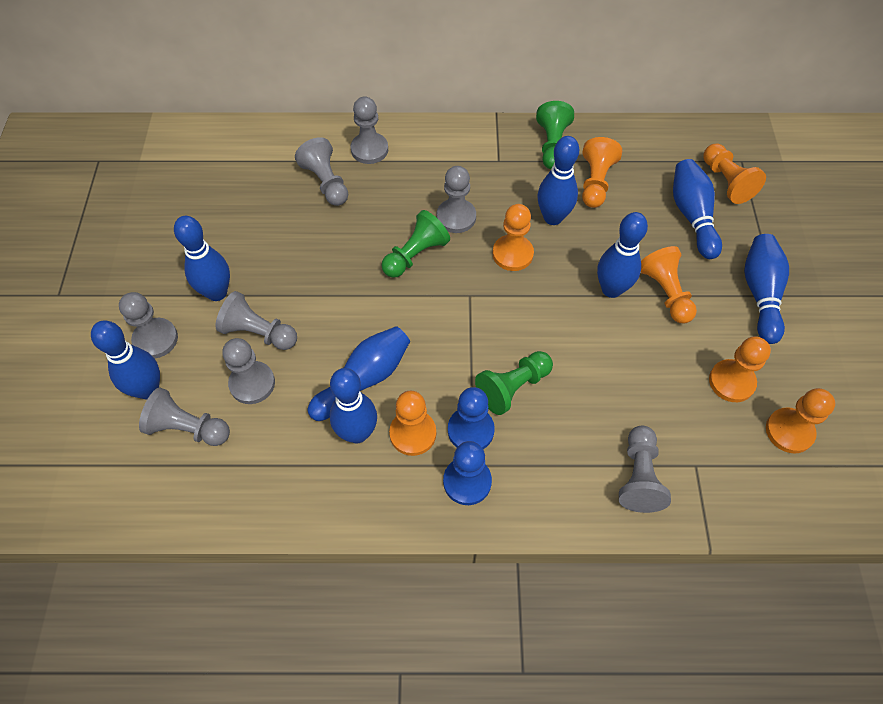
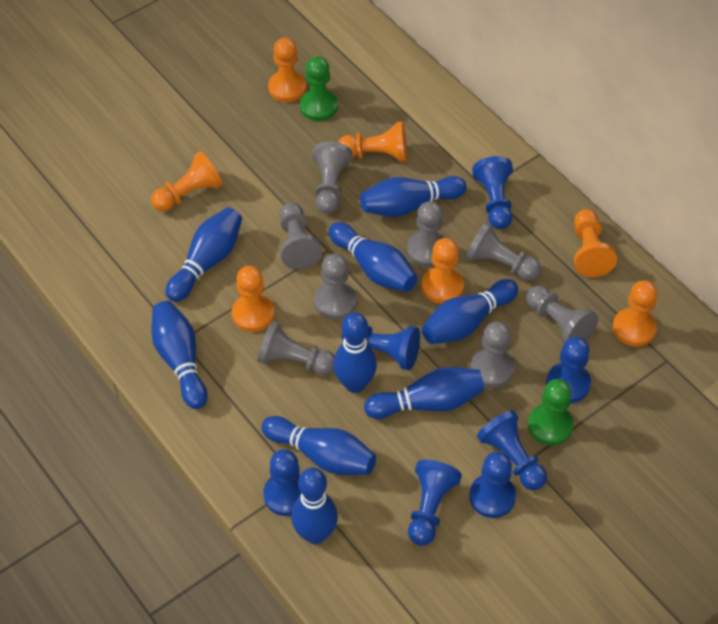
blue bowling pin: 8 -> 9
blue pawn: 2 -> 7
green pawn: 3 -> 2

